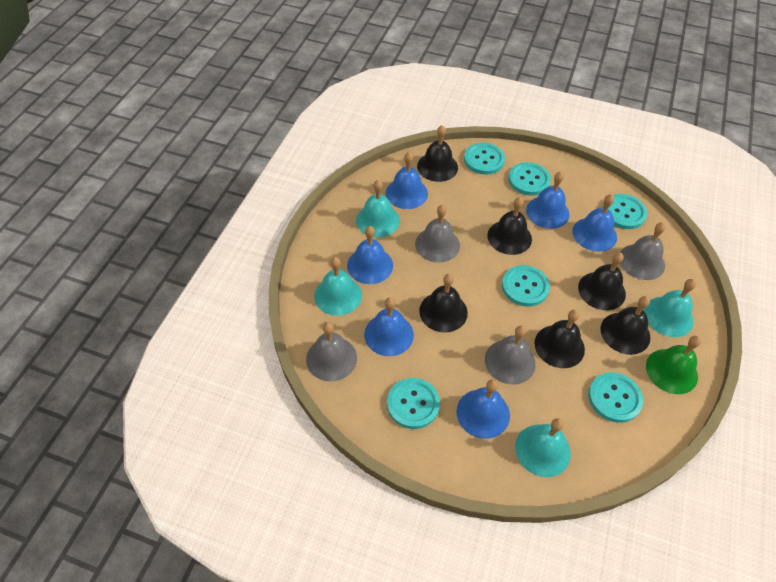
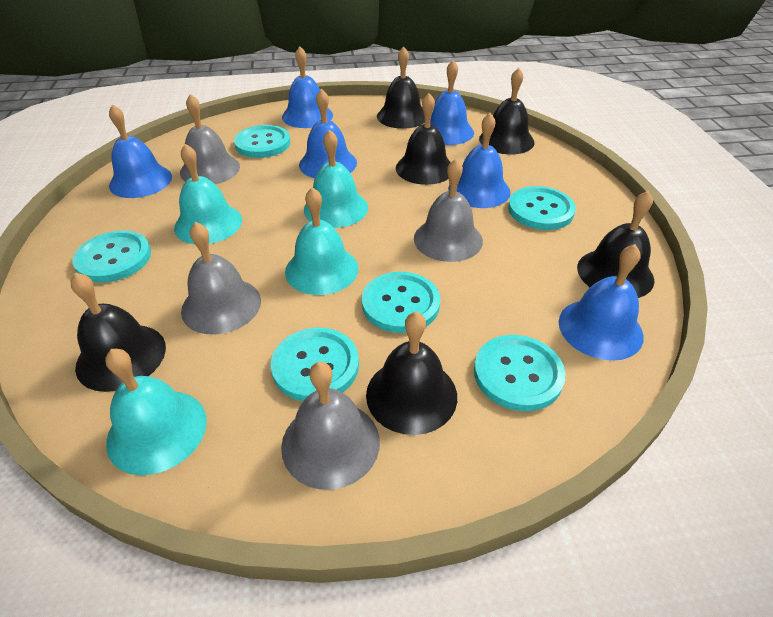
green bell: 1 -> 0

